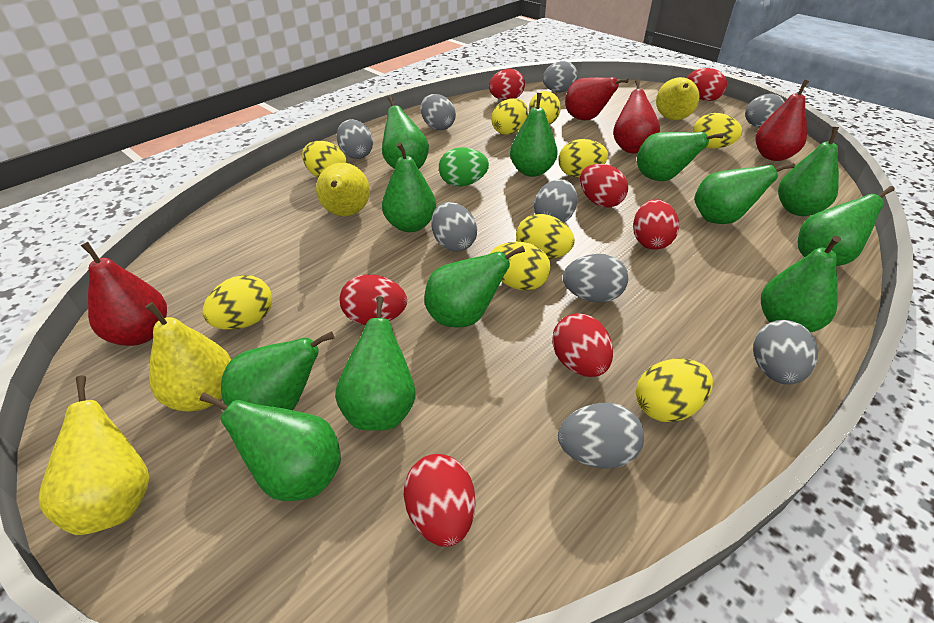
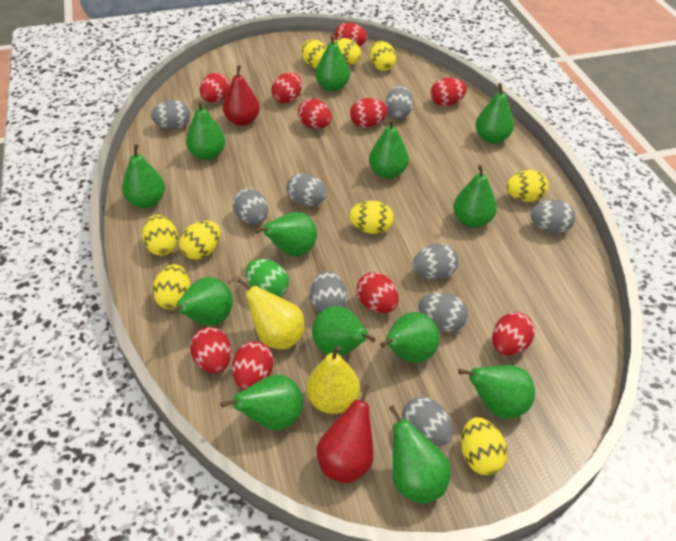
green pear: 12 -> 13
red egg: 7 -> 10
red pear: 4 -> 2
yellow pear: 4 -> 2

